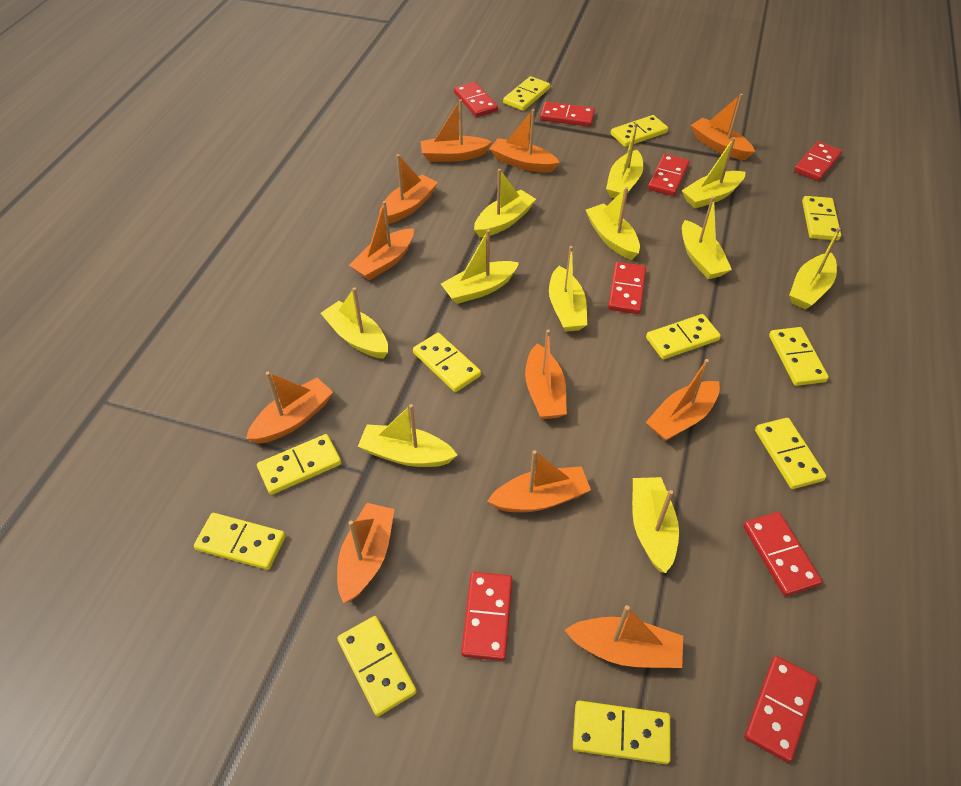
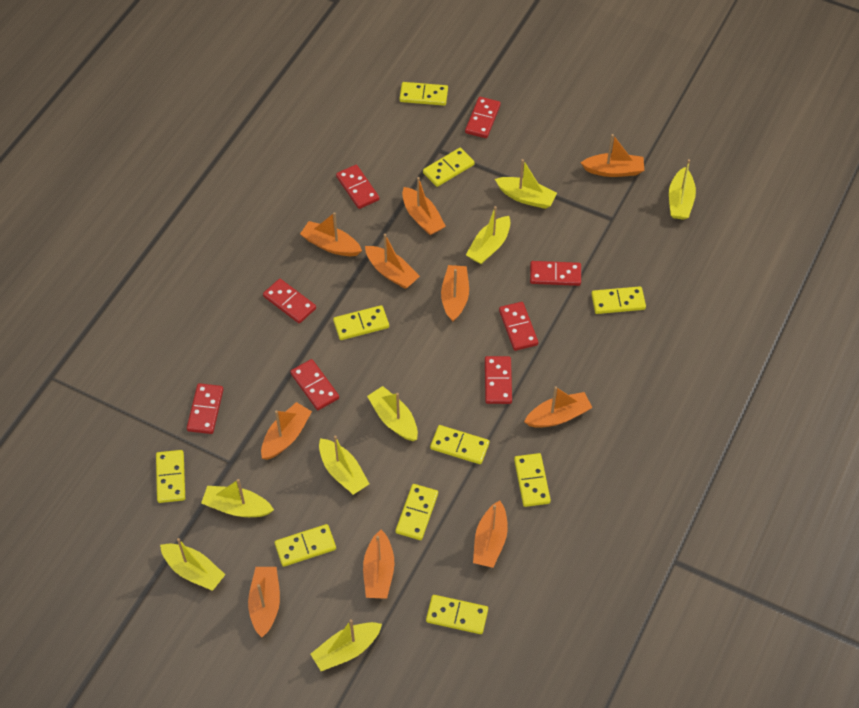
orange boat: 11 -> 10
yellow boat: 11 -> 8
yellow domino: 11 -> 10

